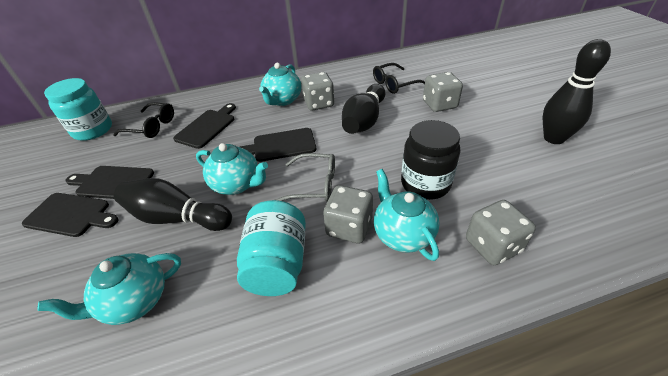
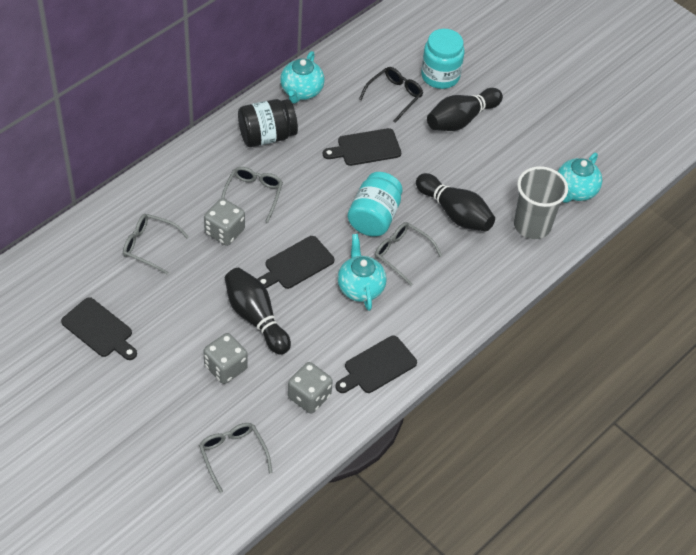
black glasses: 2 -> 1
grey cup: 0 -> 1
grey dice: 4 -> 3
grey glasses: 1 -> 4
turquoise teapot: 4 -> 3

